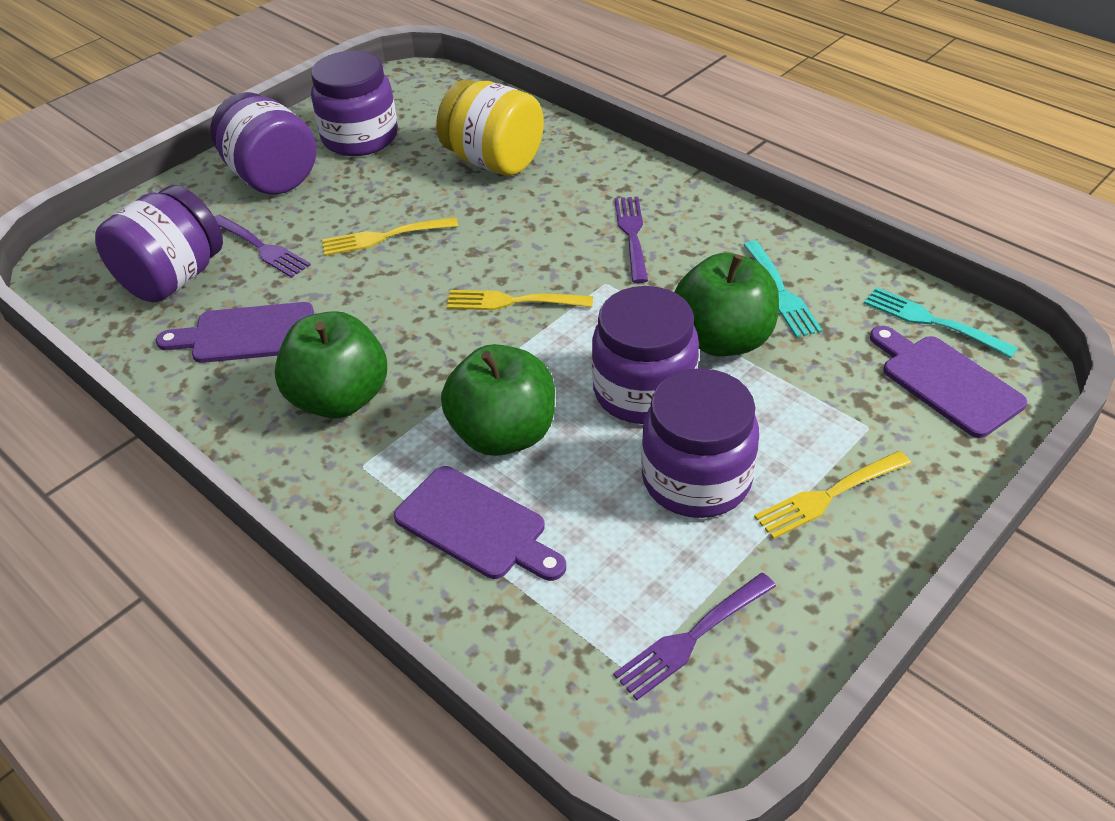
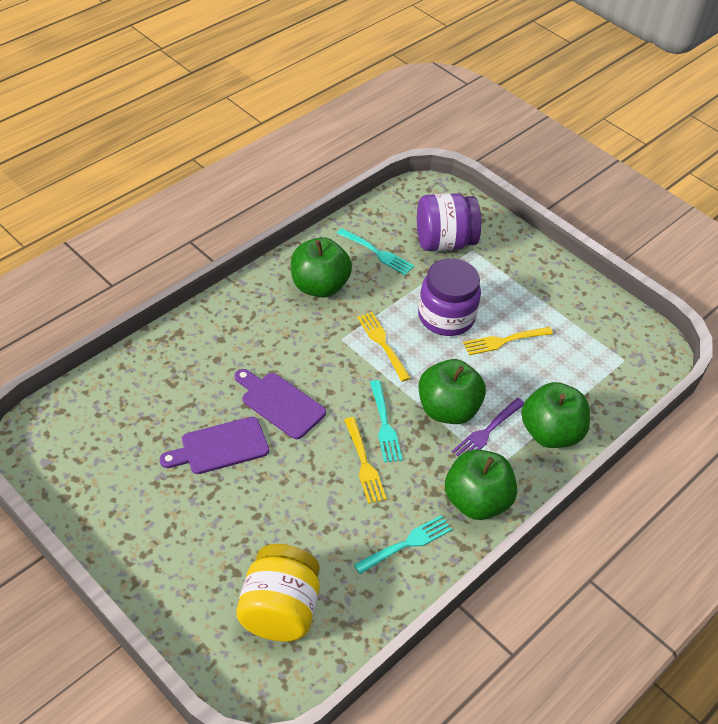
green apple: 3 -> 4
purple cutting board: 3 -> 2
purple fork: 3 -> 1
purple jar: 5 -> 2
turquoise fork: 2 -> 3

